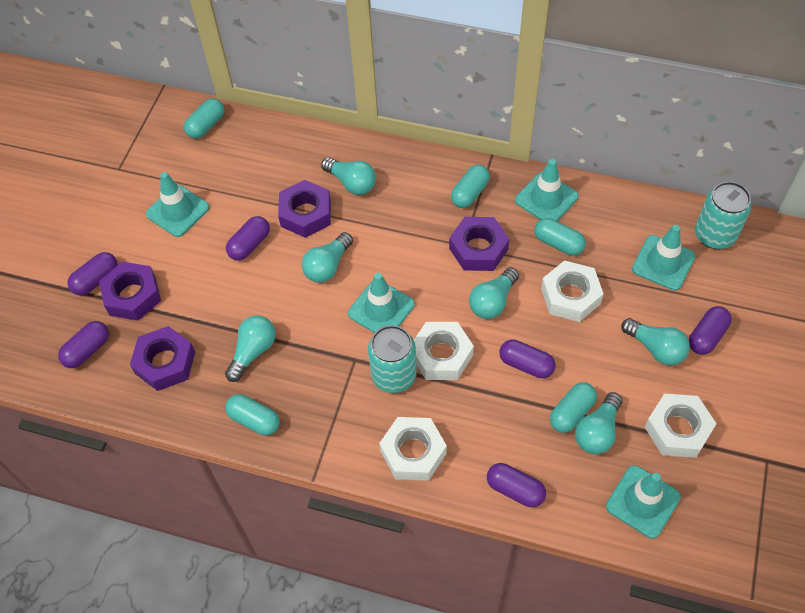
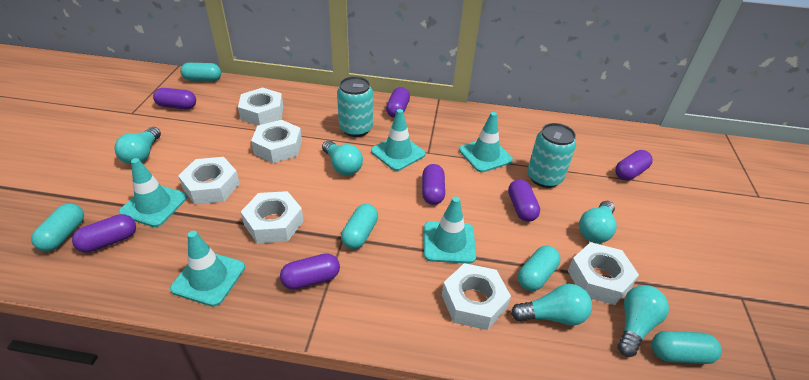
purple capsule: 6 -> 7
purple nut: 4 -> 0
turquoise light bulb: 6 -> 5
white nut: 4 -> 6

